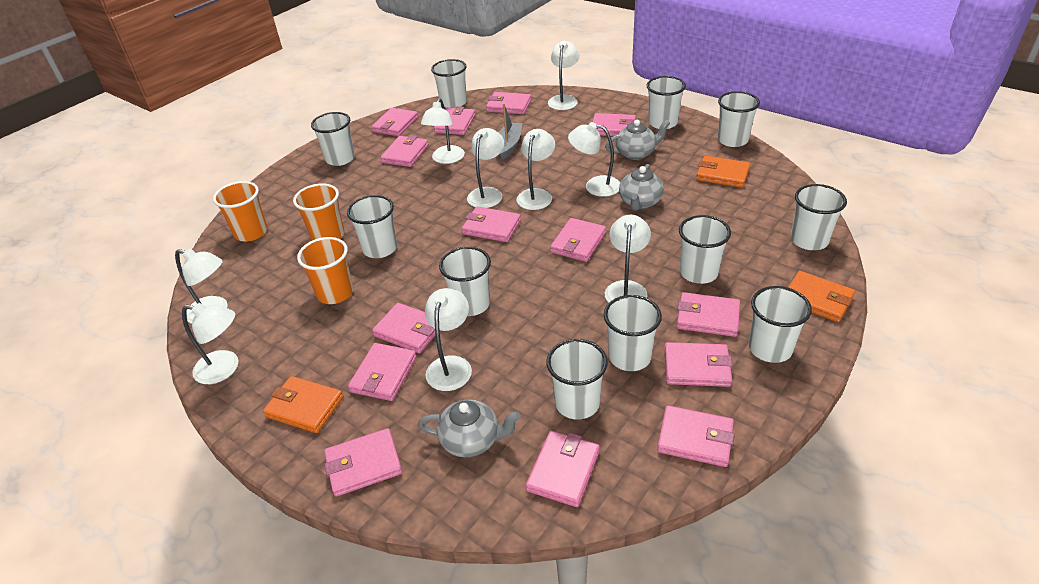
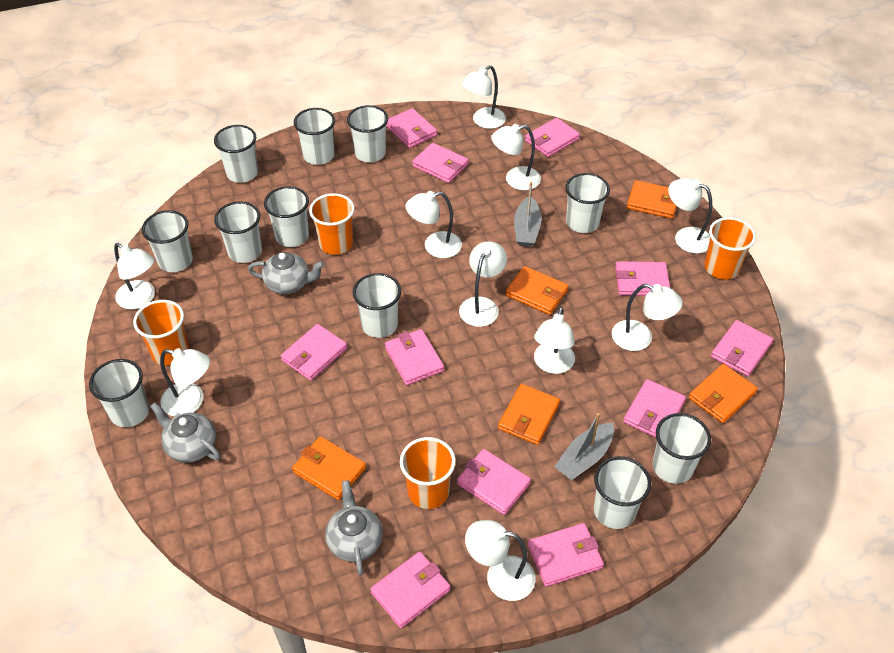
grey boat: 1 -> 2
orange cup: 3 -> 4
orange wallet: 3 -> 5
pink wallet: 14 -> 11
white lamp: 9 -> 10

